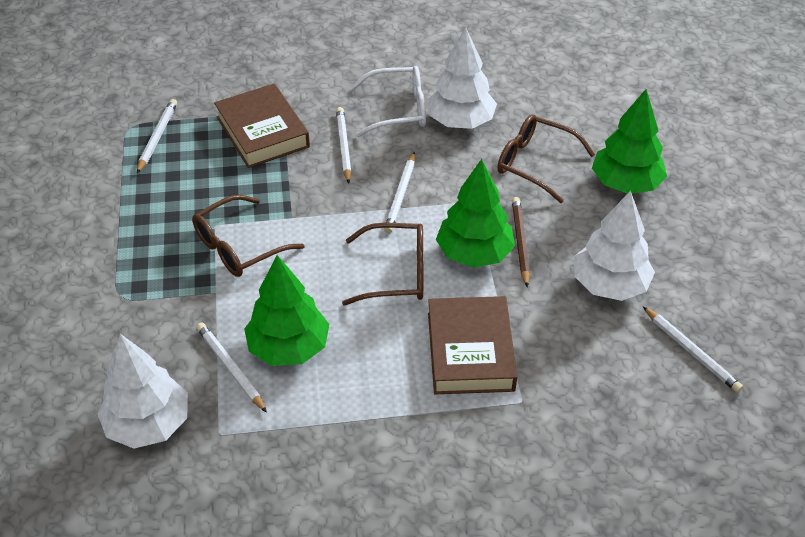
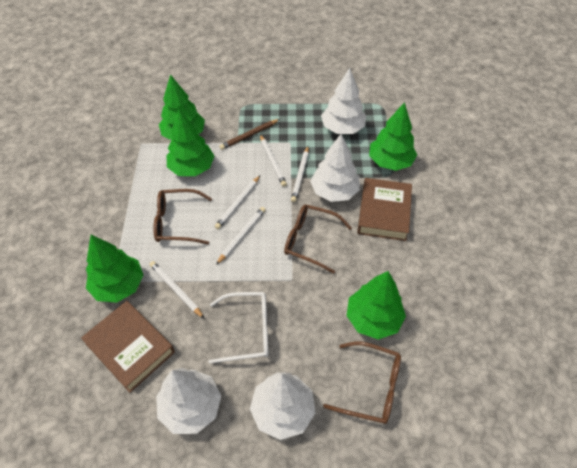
green tree: 3 -> 5
white tree: 3 -> 4

